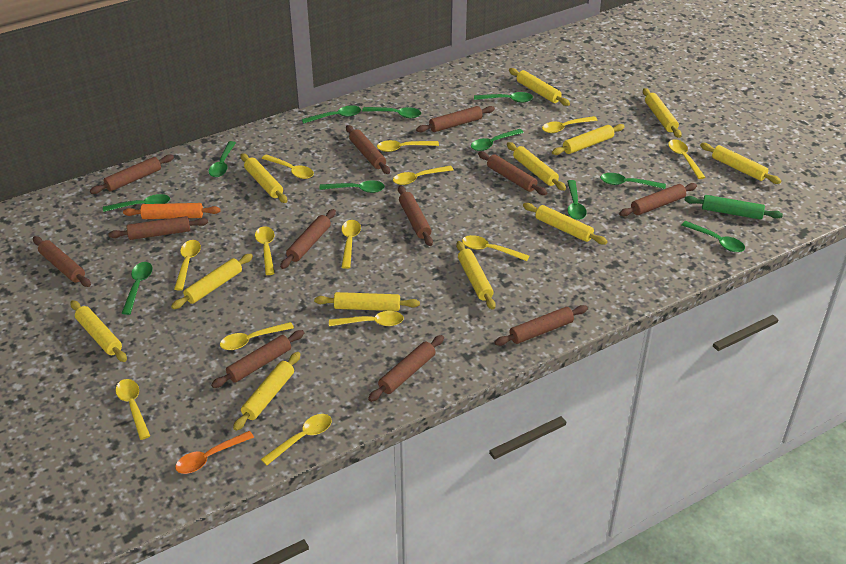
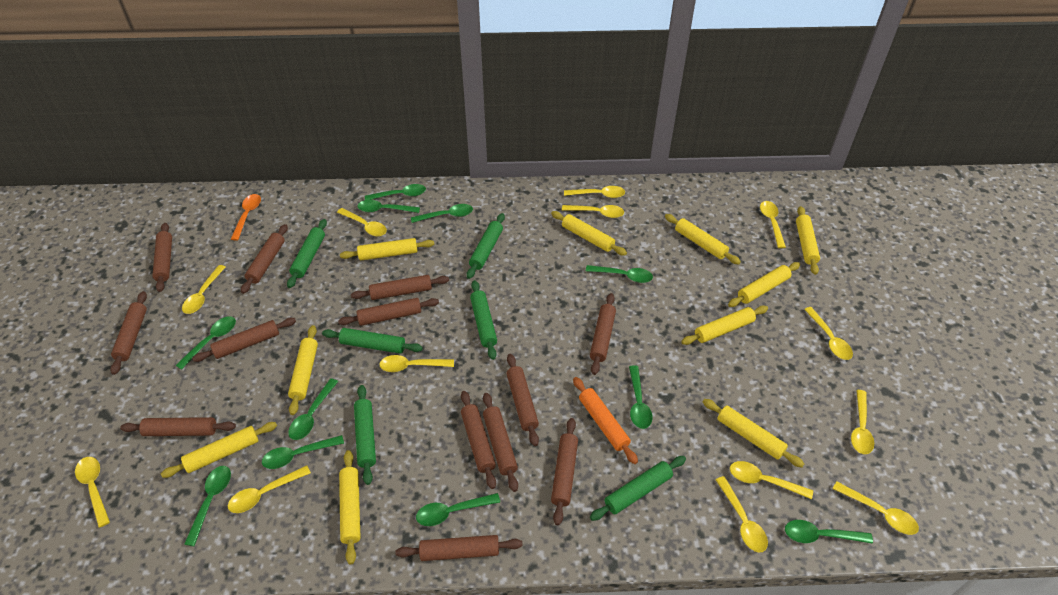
brown rolling pin: 12 -> 13
green rolling pin: 1 -> 6
yellow rolling pin: 12 -> 10

